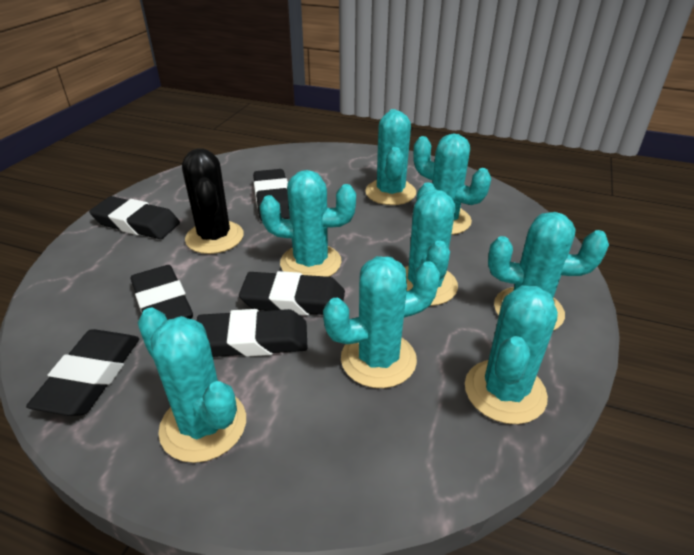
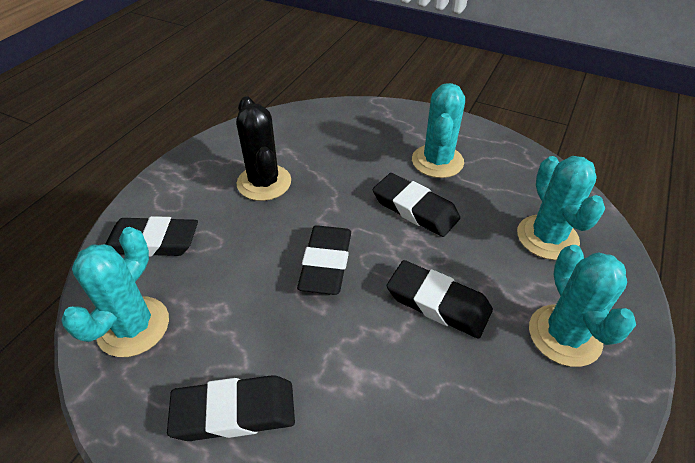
black eraser: 6 -> 5
turquoise cactus: 8 -> 4

